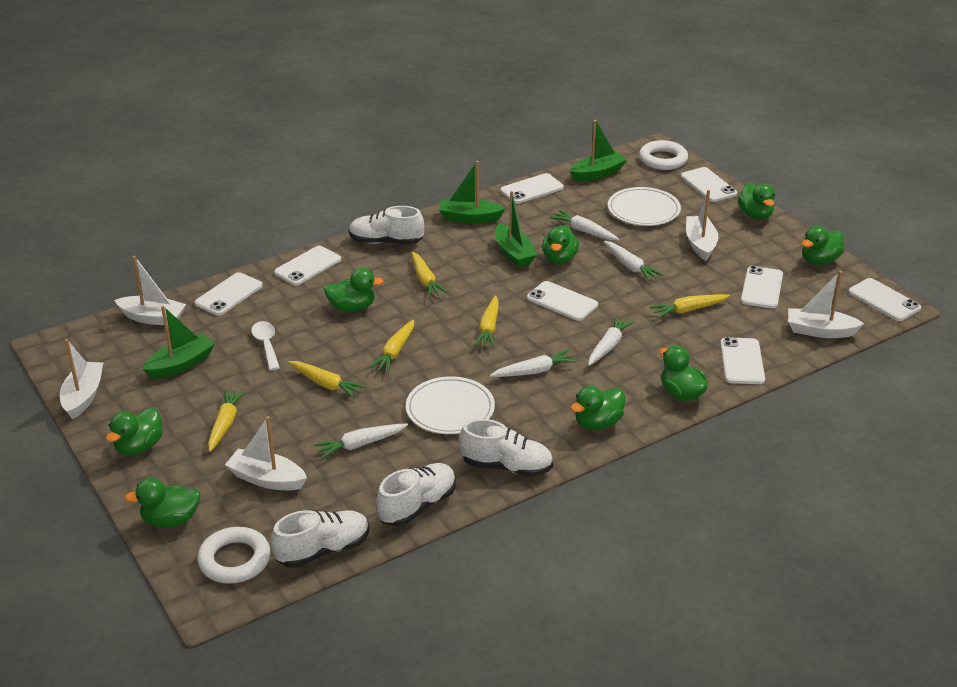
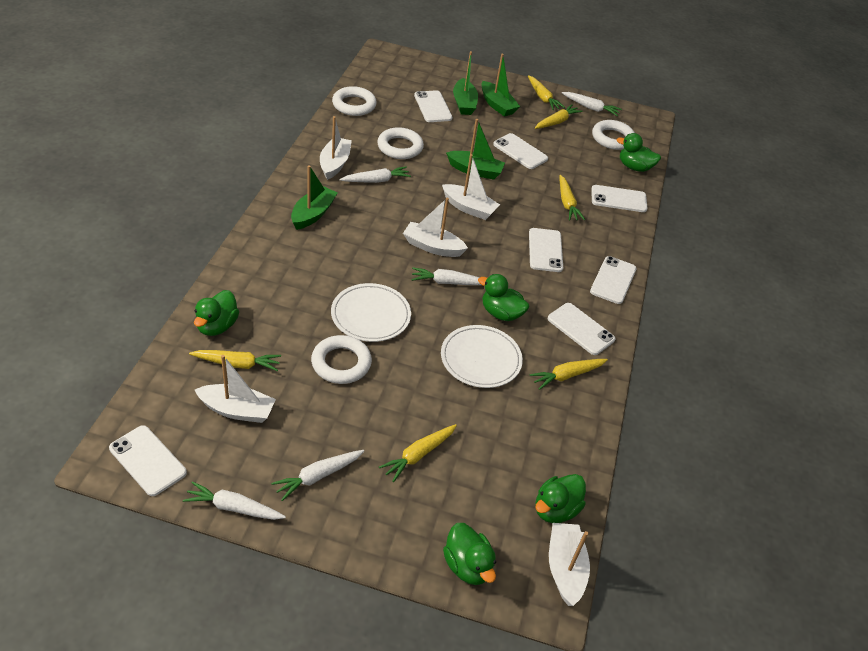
green duck: 8 -> 5
white phone: 8 -> 7
white ring: 2 -> 4
white shoe: 4 -> 0
white spoon: 1 -> 0

